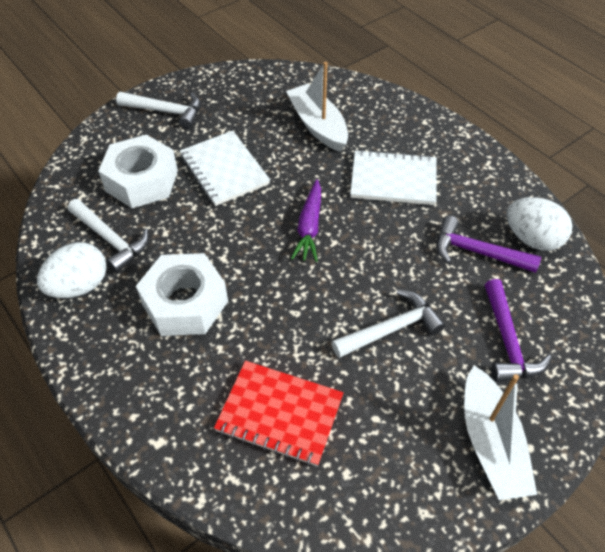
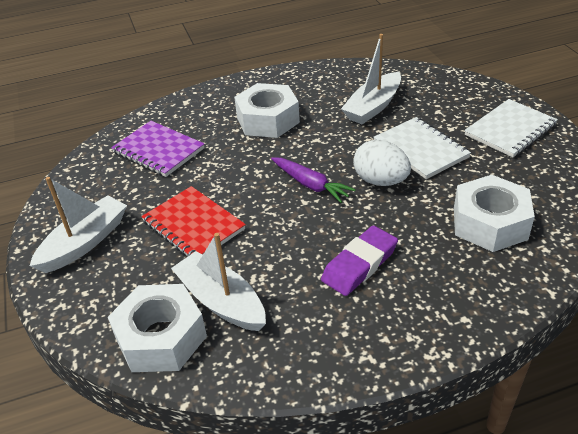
purple eraser: 0 -> 1
purple hammer: 2 -> 0
purple notebook: 0 -> 1
white boat: 2 -> 3
white egg: 2 -> 1
white hammer: 3 -> 0
white nut: 2 -> 3

